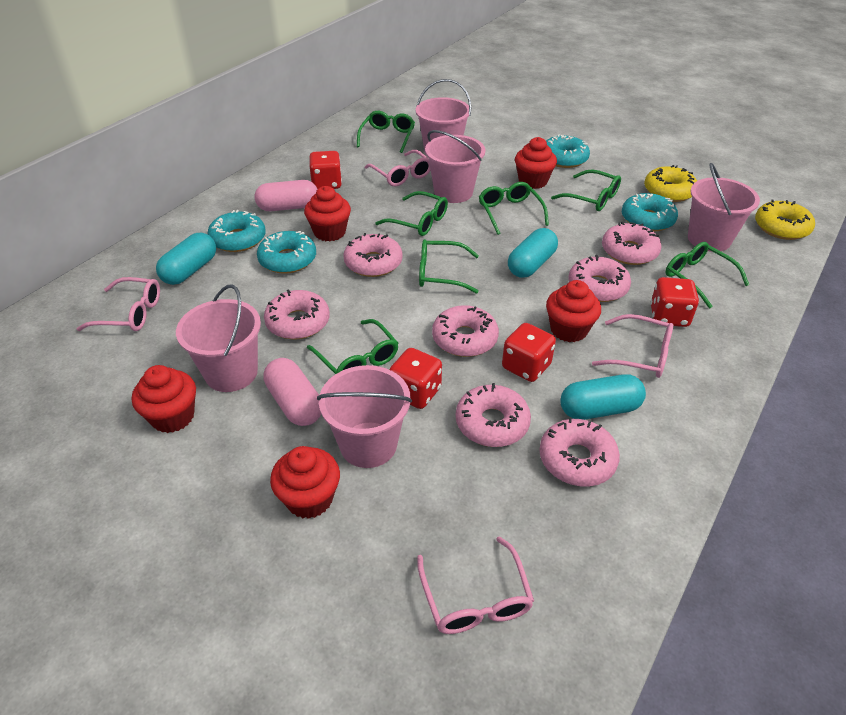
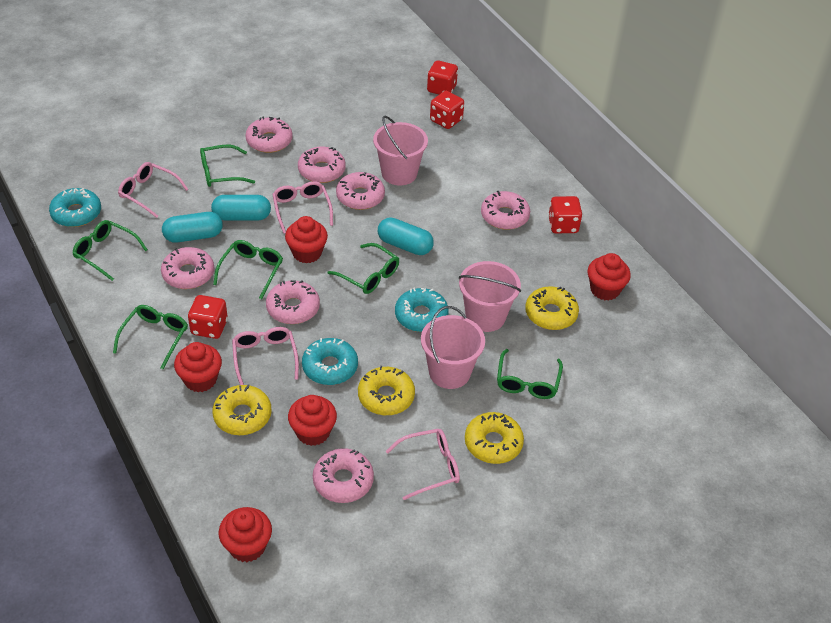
green glasses: 7 -> 6
pink bucket: 5 -> 3
pink capsule: 2 -> 0
turquoise donut: 4 -> 3
yellow donut: 2 -> 4

